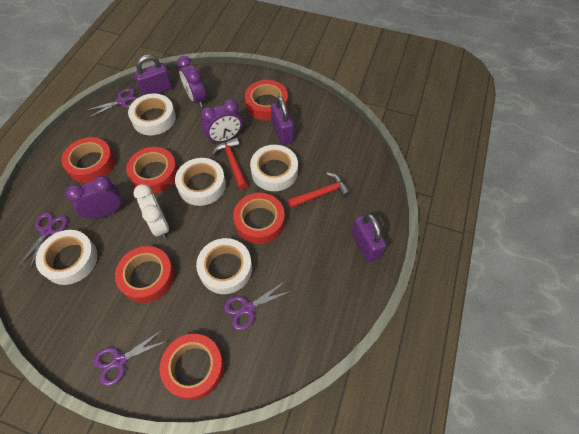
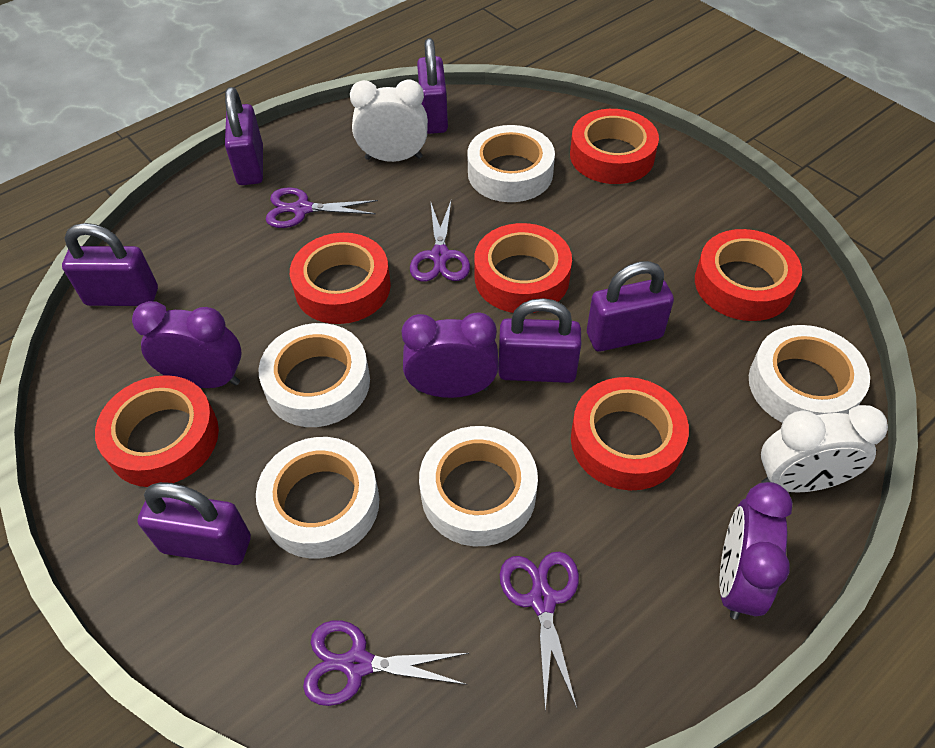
purple padlock: 3 -> 6
red hammer: 2 -> 0
white clock: 1 -> 2

